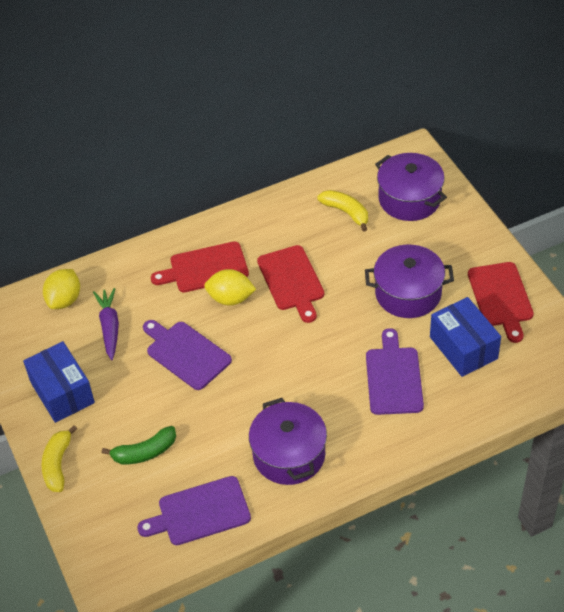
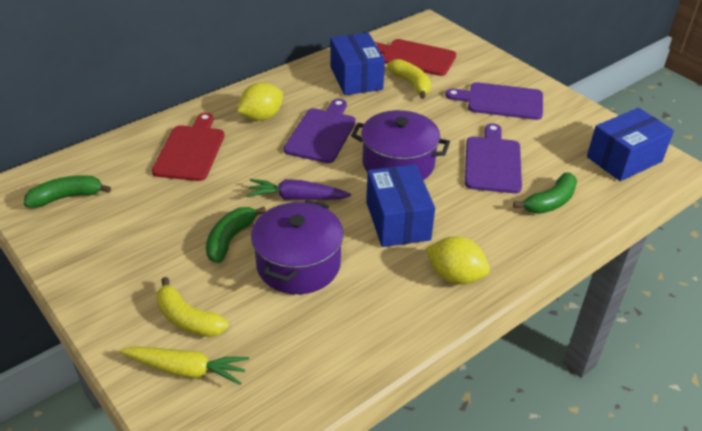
blue box: 2 -> 3
green banana: 1 -> 3
purple pot: 3 -> 2
red cutting board: 3 -> 2
yellow carrot: 0 -> 1

